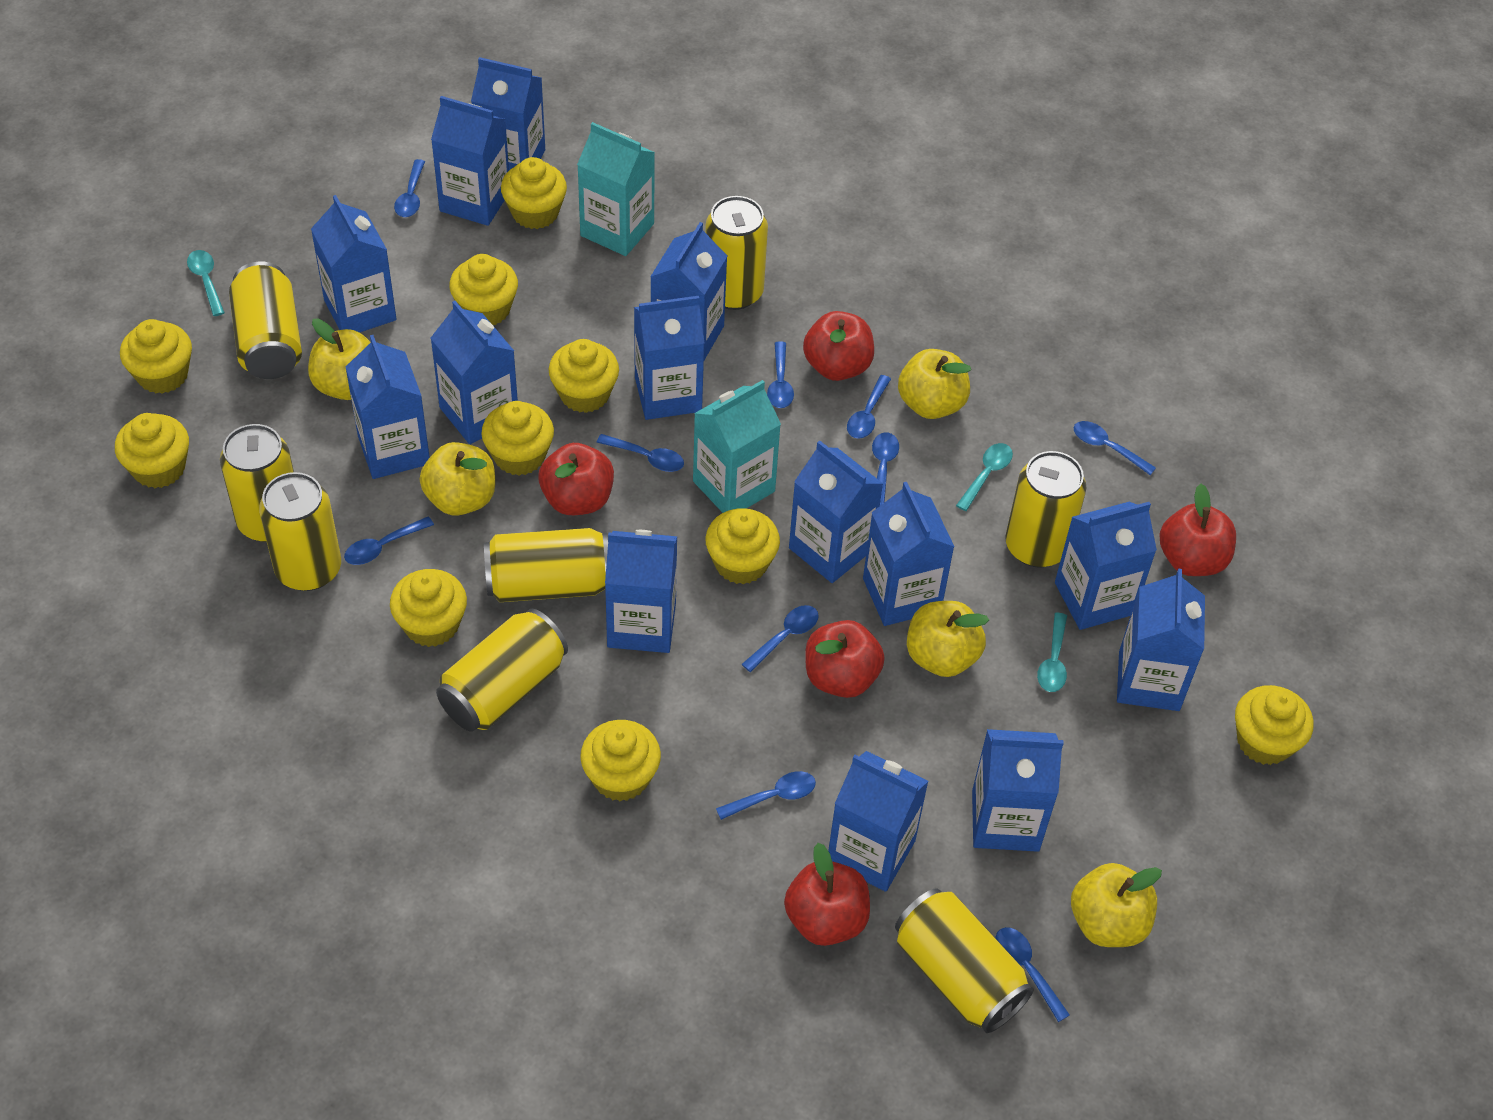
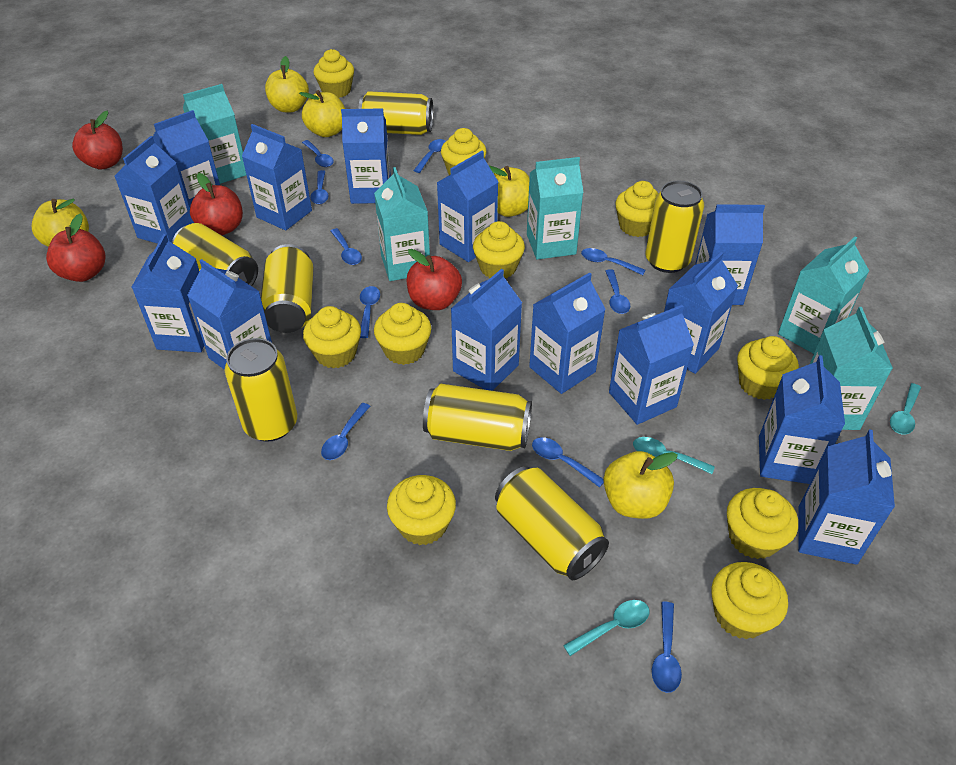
red apple: 5 -> 4
turquoise carton: 2 -> 5
yellow can: 8 -> 7

